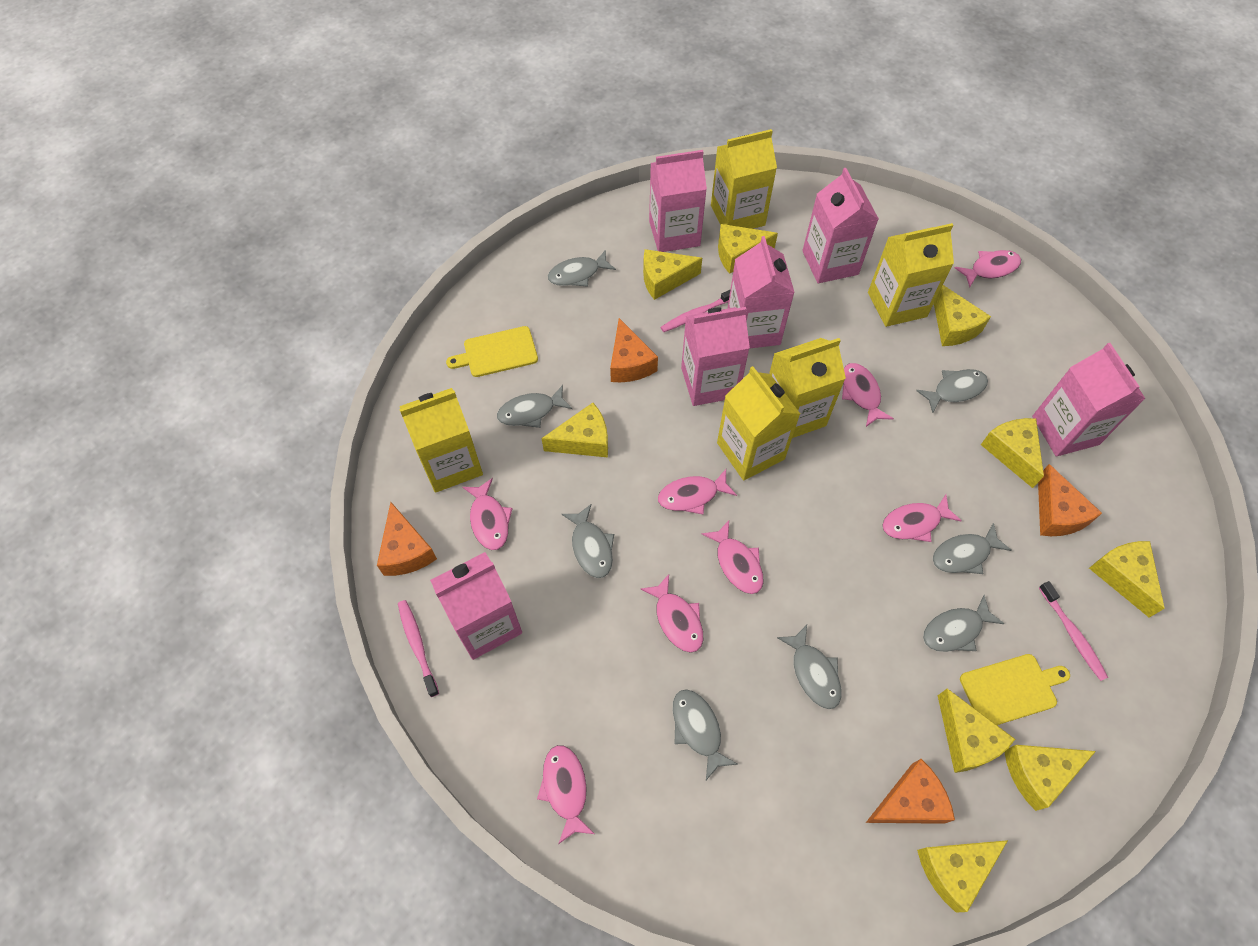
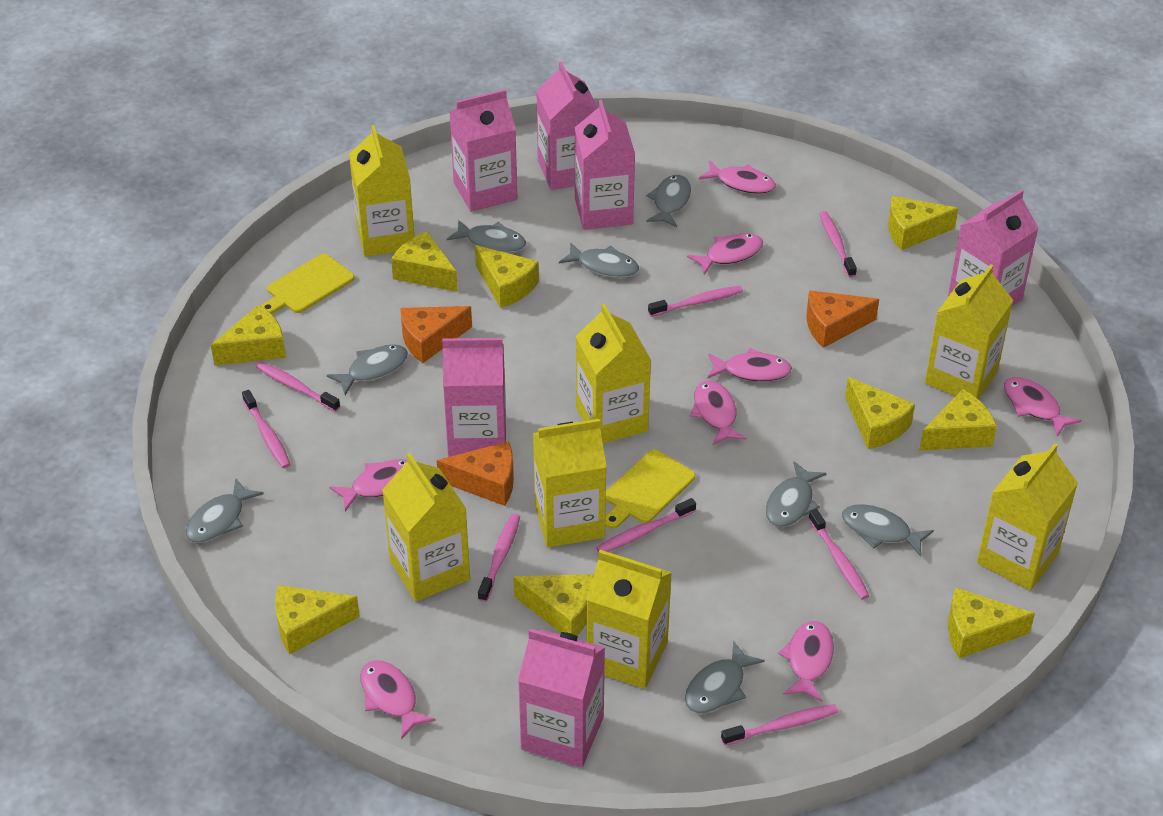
orange cheese: 4 -> 3
pink toothbrush: 3 -> 8
yellow carton: 5 -> 7

